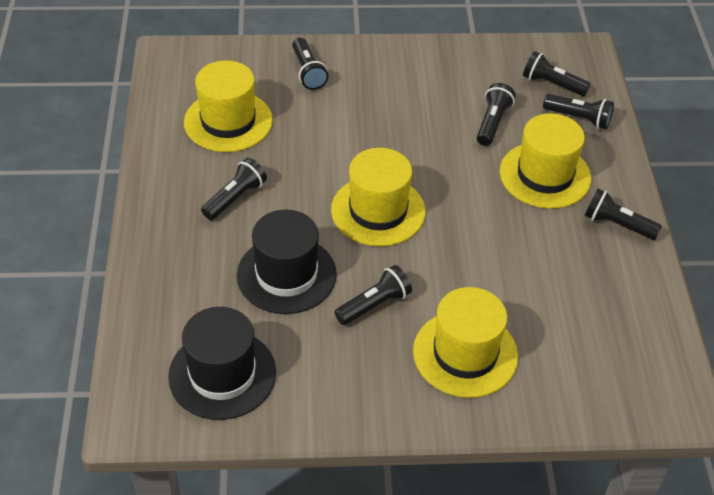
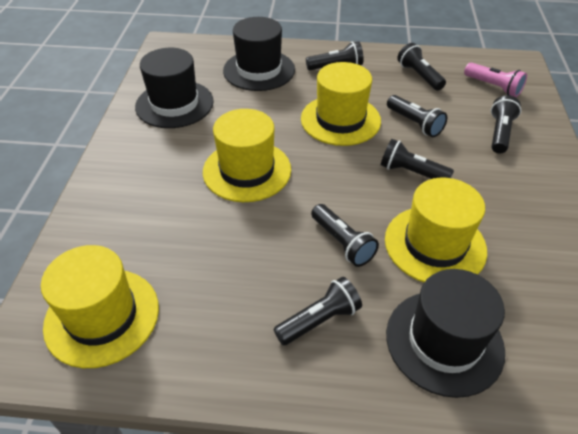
black hat: 2 -> 3
pink flashlight: 0 -> 1

